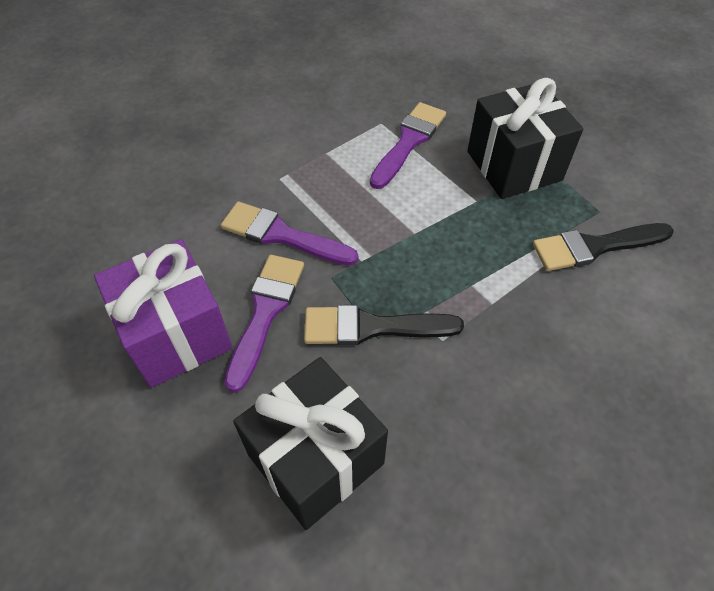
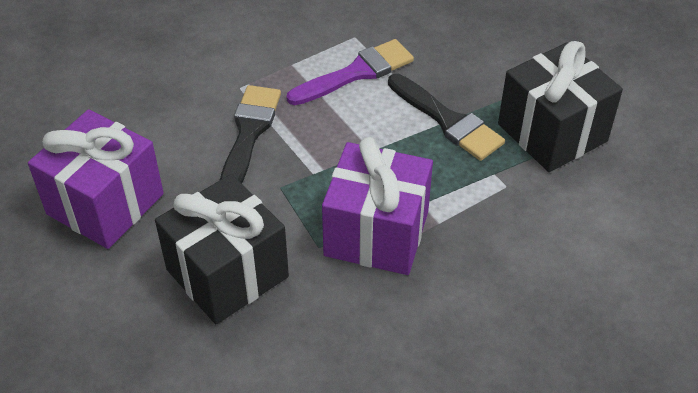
purple brush: 3 -> 1
purple gift: 1 -> 2

